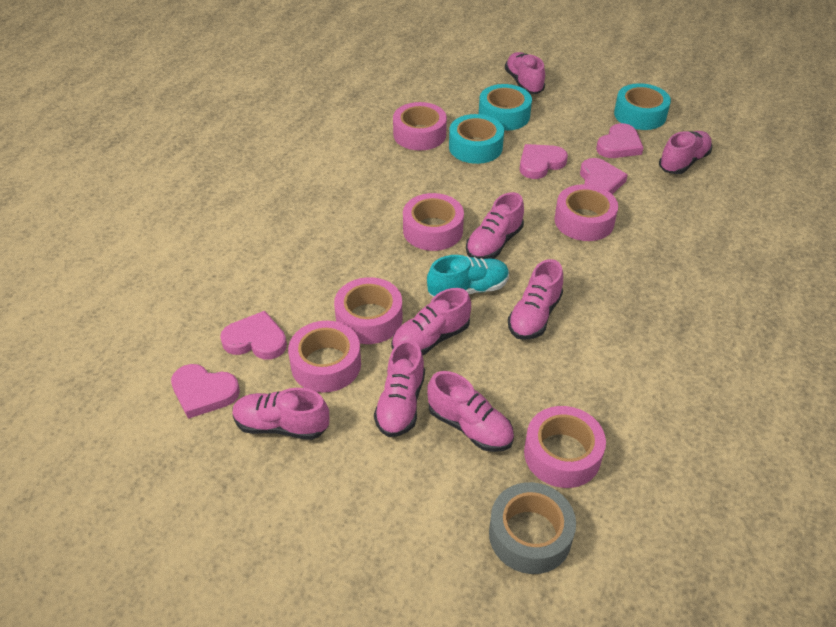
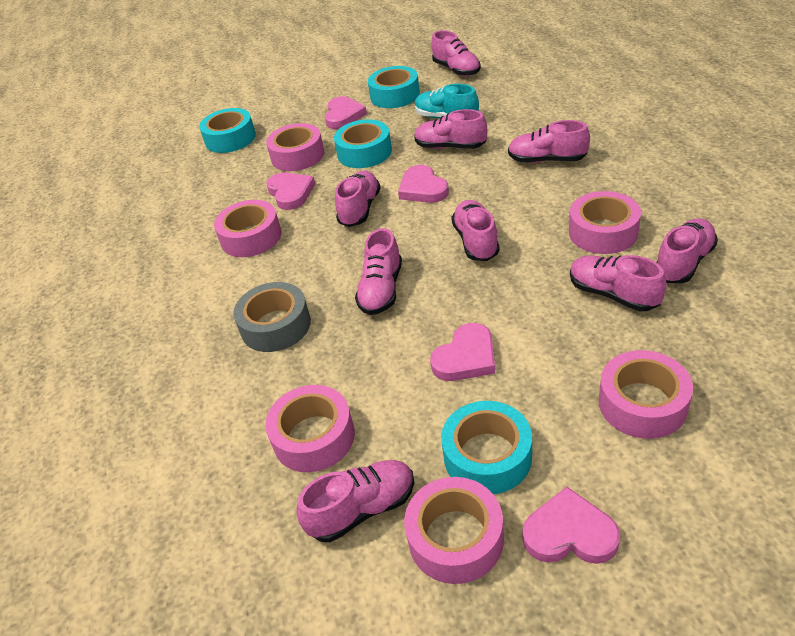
pink shoe: 8 -> 9
turquoise tape: 3 -> 4

